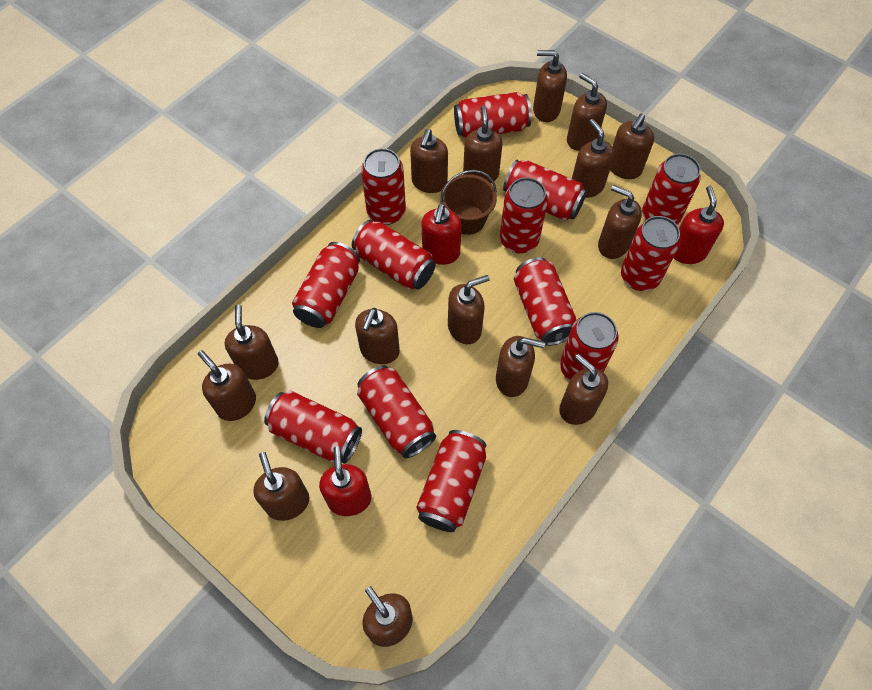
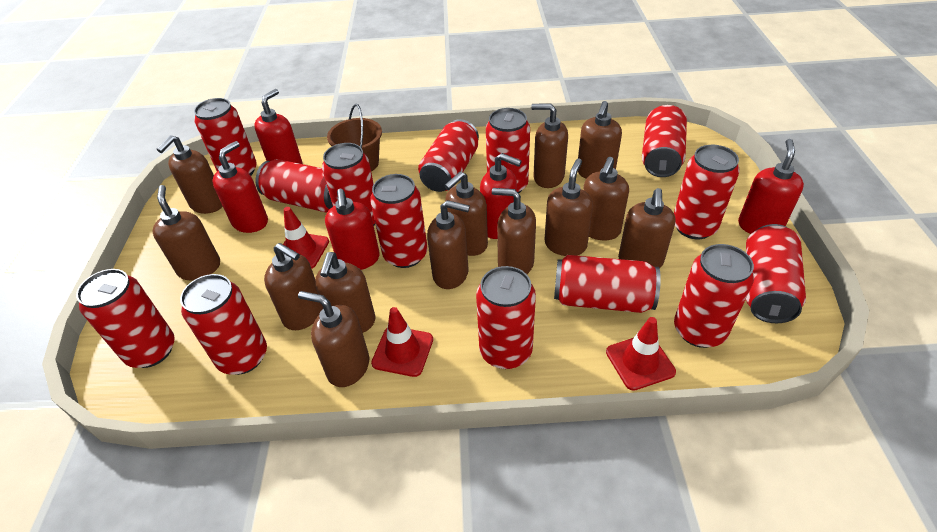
brown soap dispenser: 15 -> 13
red can: 13 -> 14
red soap dispenser: 3 -> 5
red traffic cone: 0 -> 3

